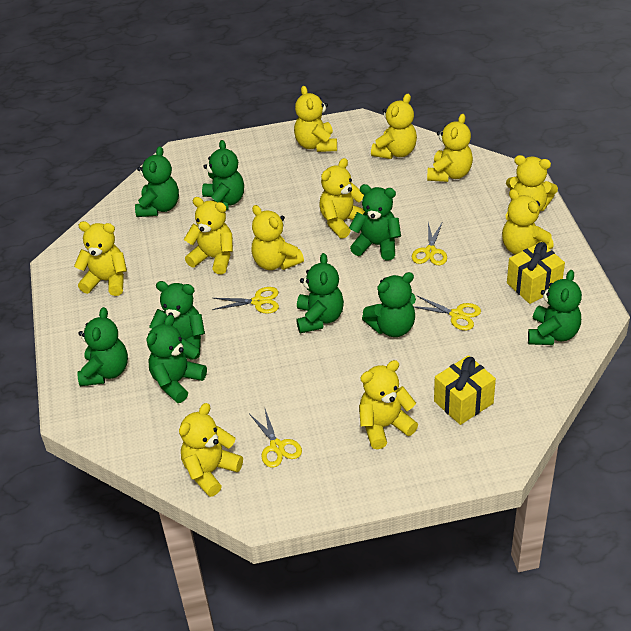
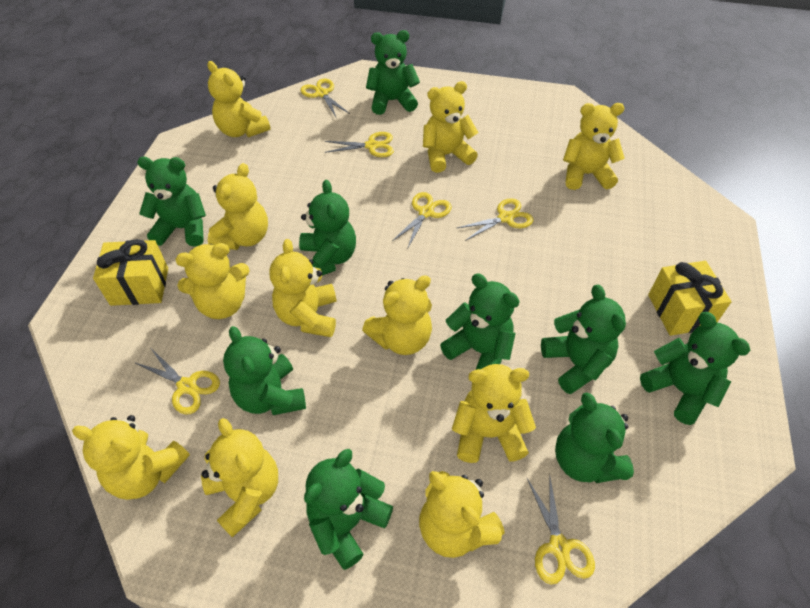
yellow scissors: 4 -> 6

